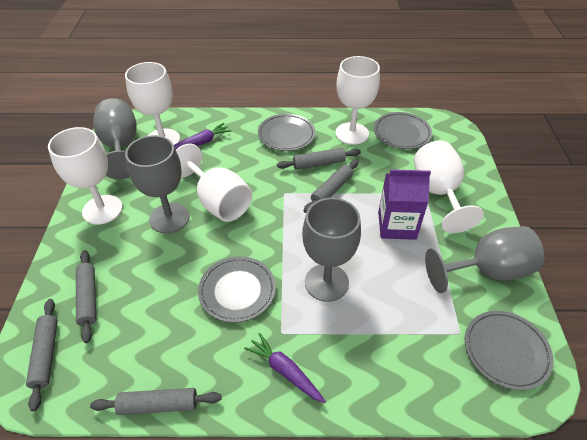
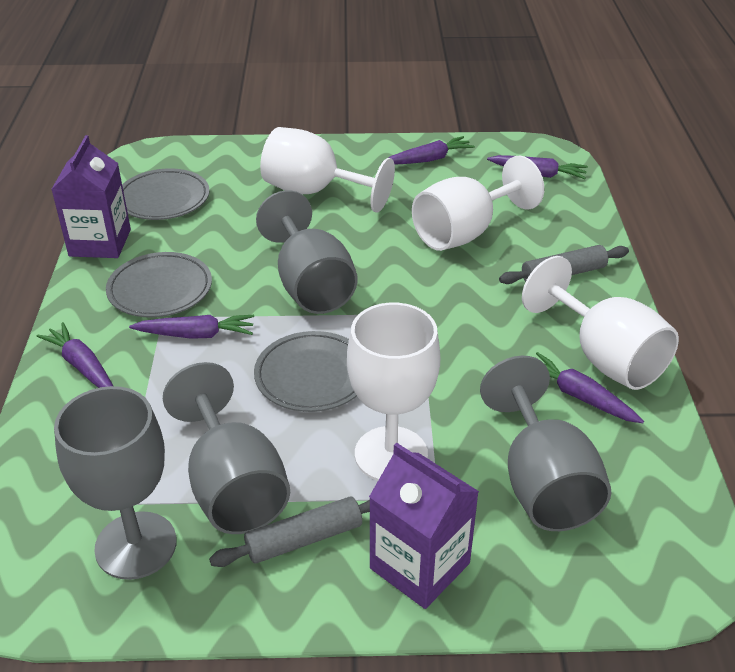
grey plate: 4 -> 3
grey rolling pin: 5 -> 2
purple carrot: 2 -> 5
purple carton: 1 -> 2
white goblet: 5 -> 4

